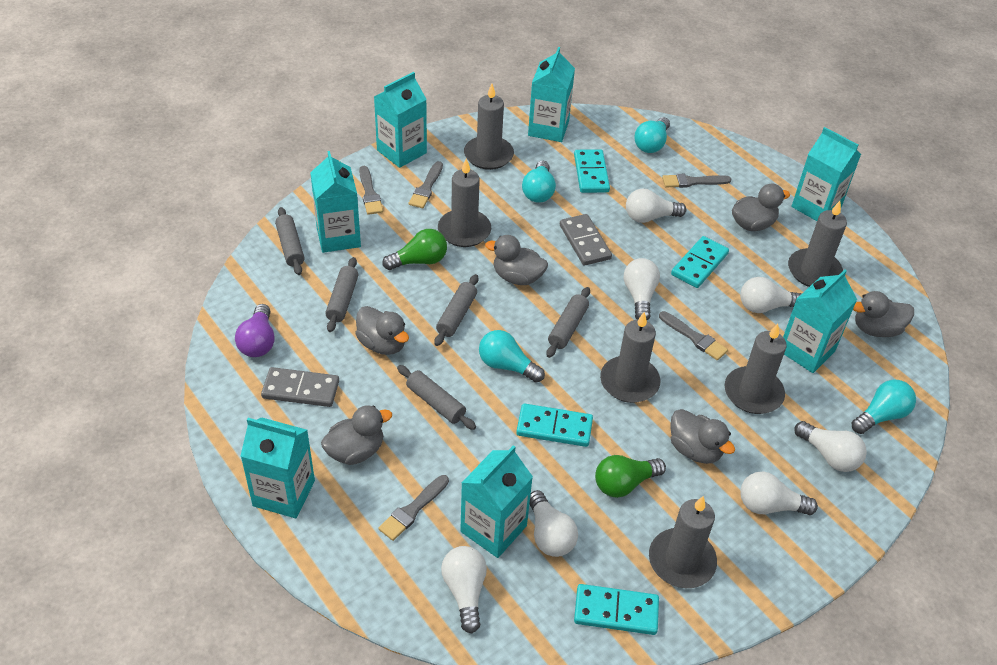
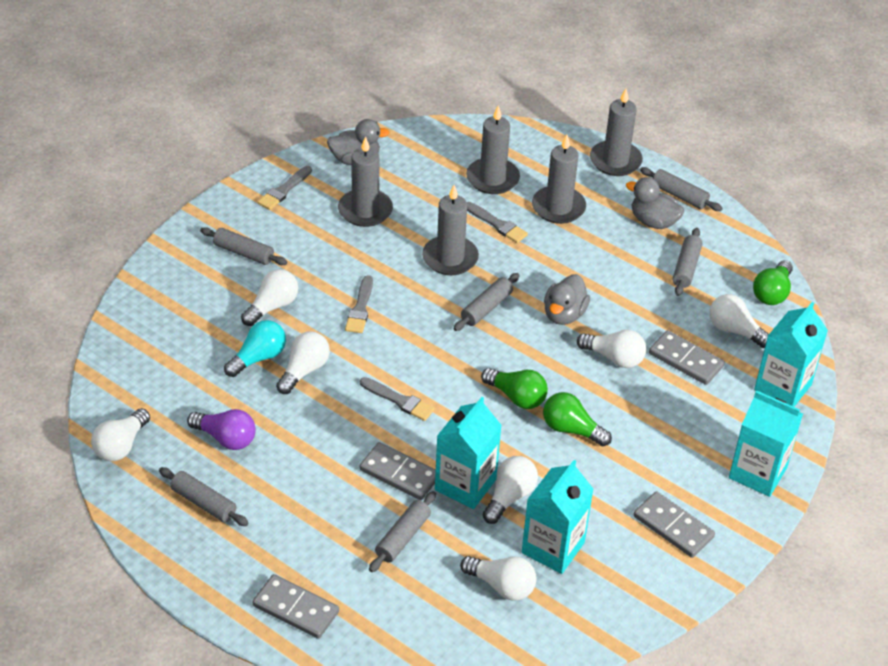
green light bulb: 2 -> 3
grey brush: 5 -> 4
grey candle: 6 -> 5
grey domino: 2 -> 4
grey duck: 6 -> 3
grey rolling pin: 5 -> 6
turquoise carton: 7 -> 4
turquoise domino: 4 -> 0
turquoise light bulb: 4 -> 1

